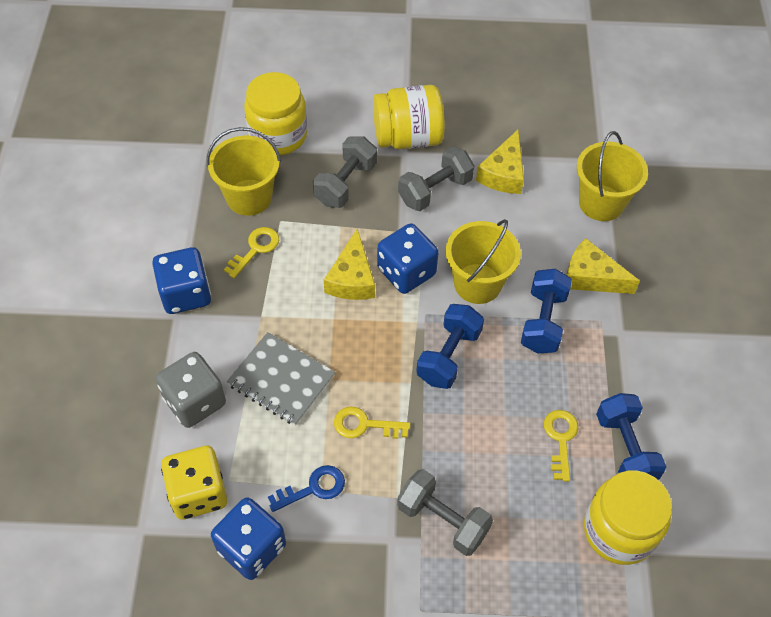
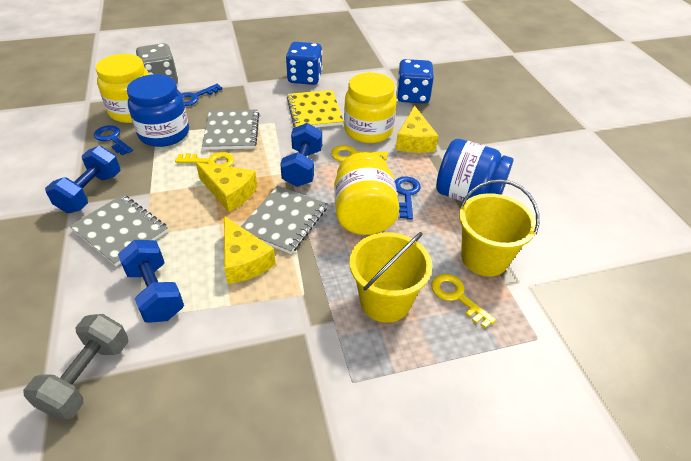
blue dice: 3 -> 2
blue jar: 0 -> 2
blue key: 1 -> 3
grey dumbbell: 3 -> 1
grey notebook: 1 -> 3
yellow bucket: 3 -> 2
yellow dice: 1 -> 0
yellow notebook: 0 -> 1

